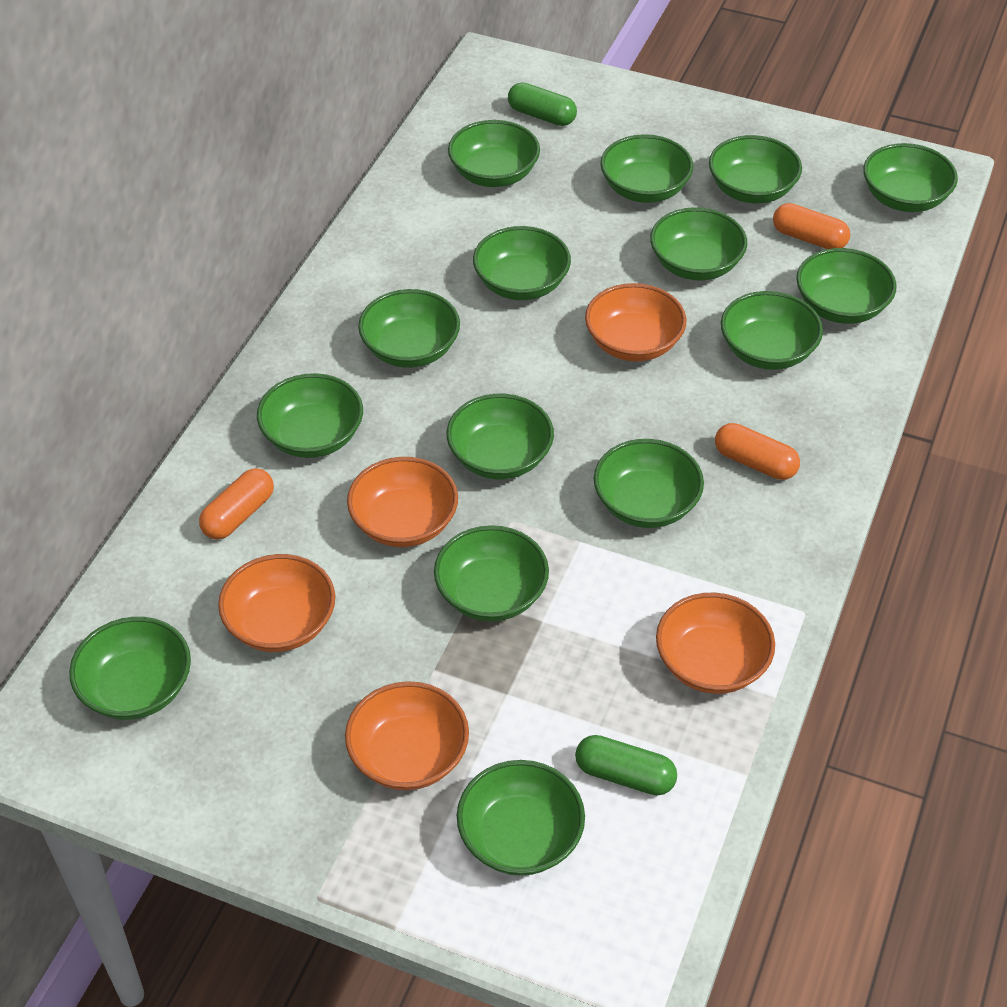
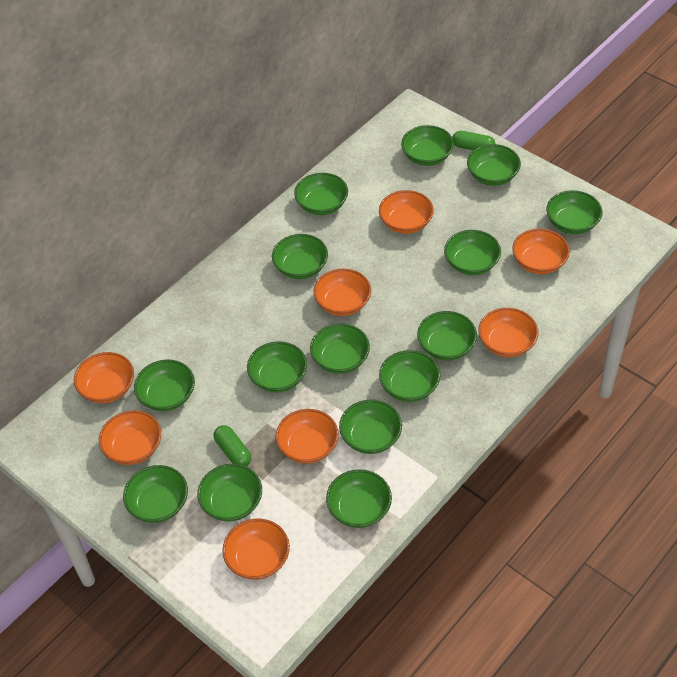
orange bowl: 5 -> 8
orange capsule: 3 -> 0

